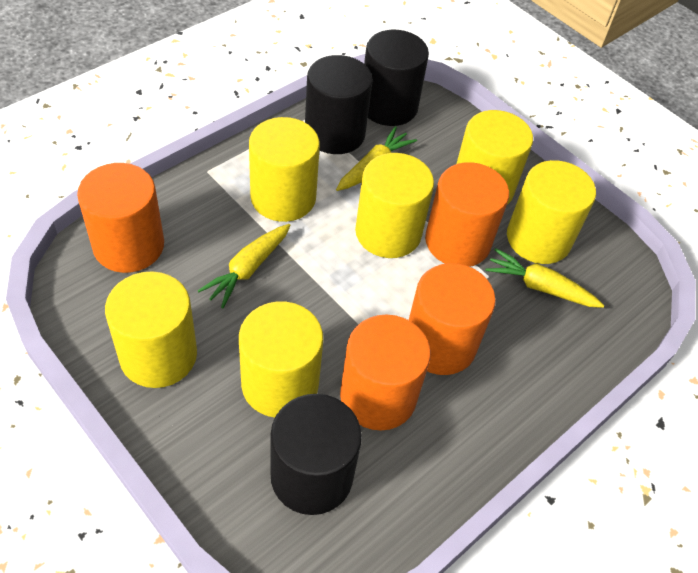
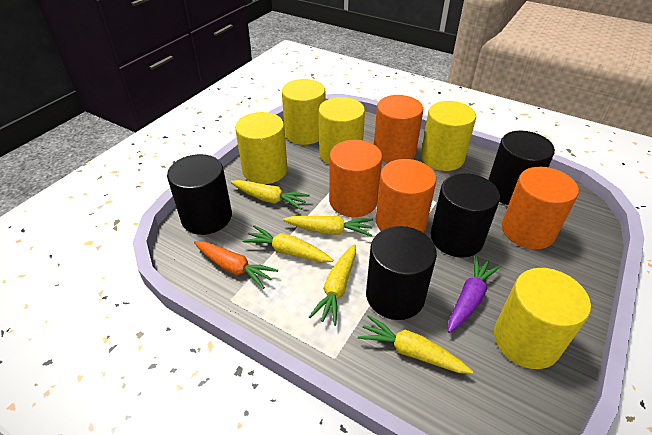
black cylinder: 3 -> 4
orange carrot: 0 -> 1
purple carrot: 0 -> 1
yellow carrot: 3 -> 5
yellow cylinder: 6 -> 5

